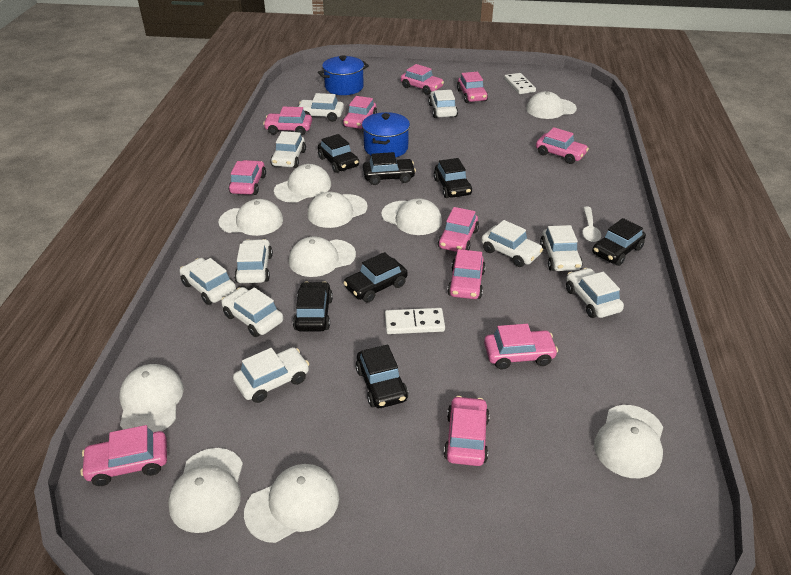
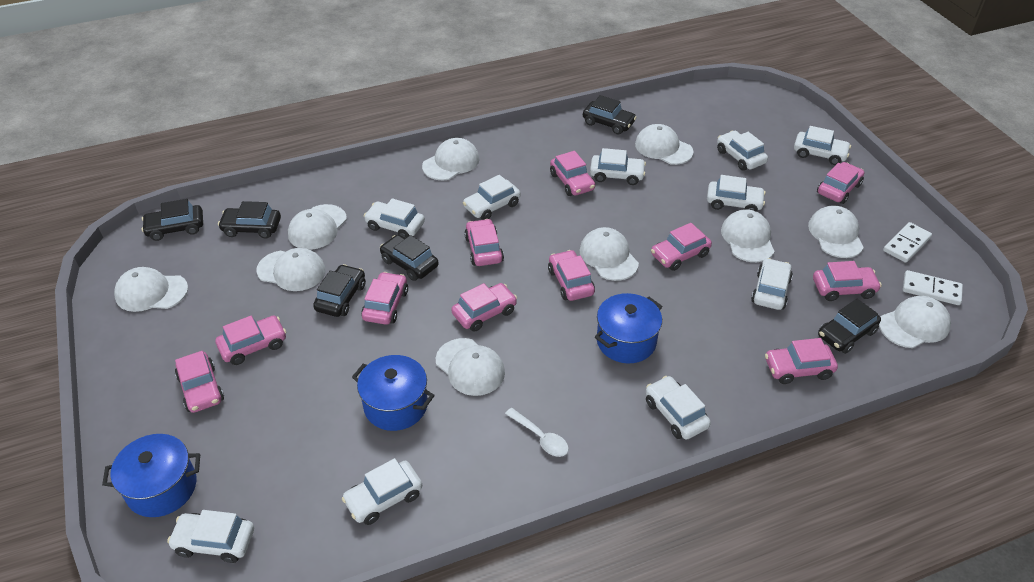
black car: 7 -> 6
blue pot: 2 -> 3

